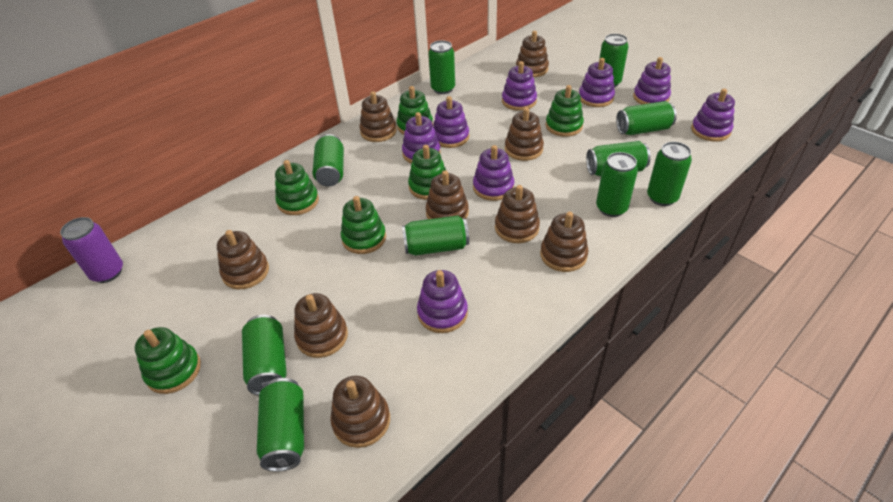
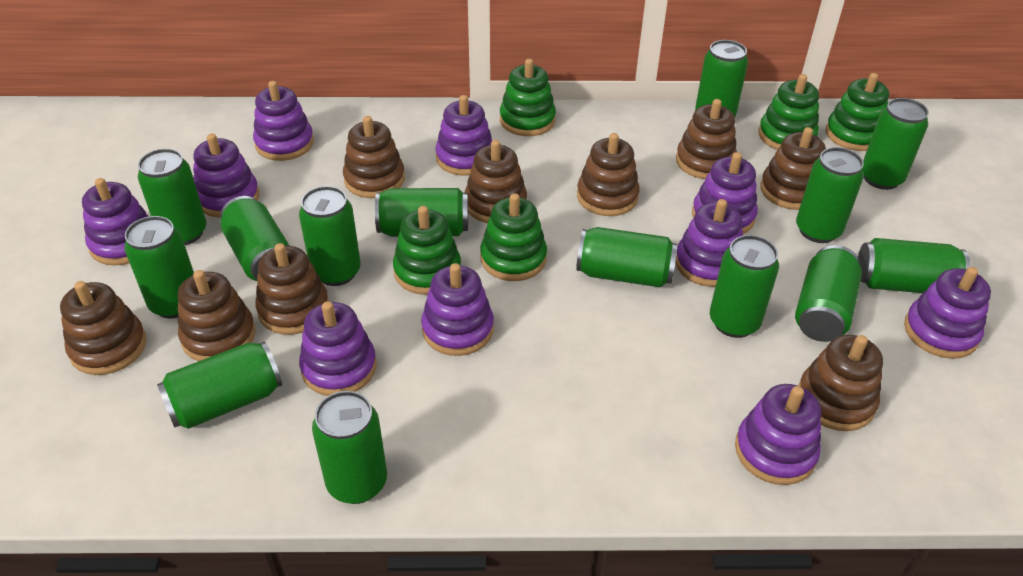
green can: 10 -> 14
green stacking toy: 6 -> 5
purple can: 1 -> 0
purple stacking toy: 8 -> 10

